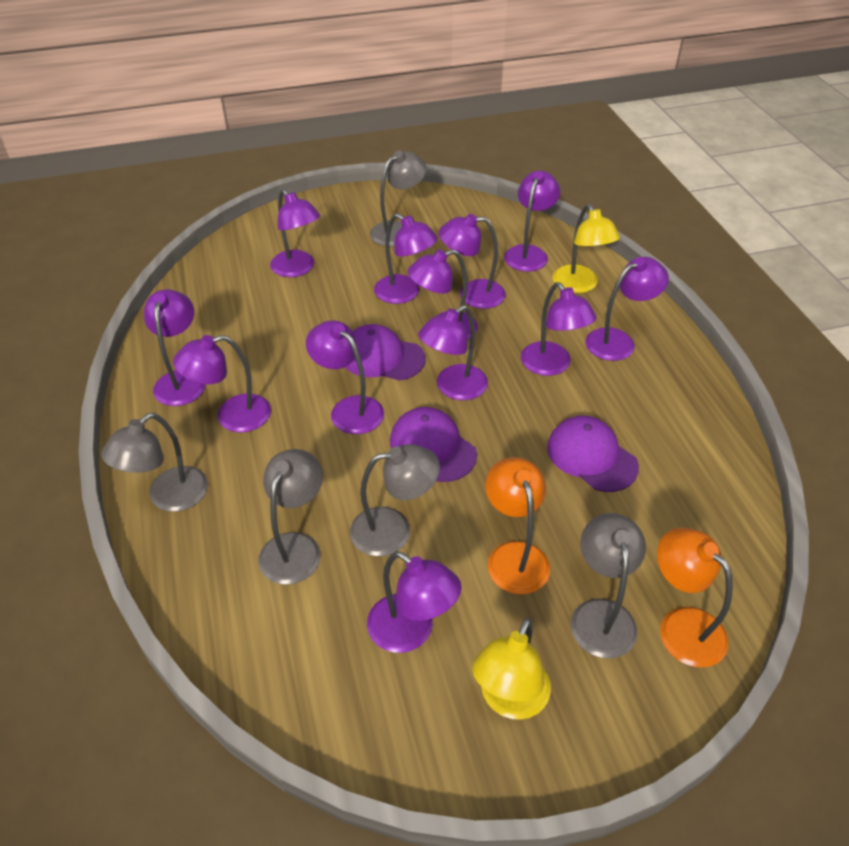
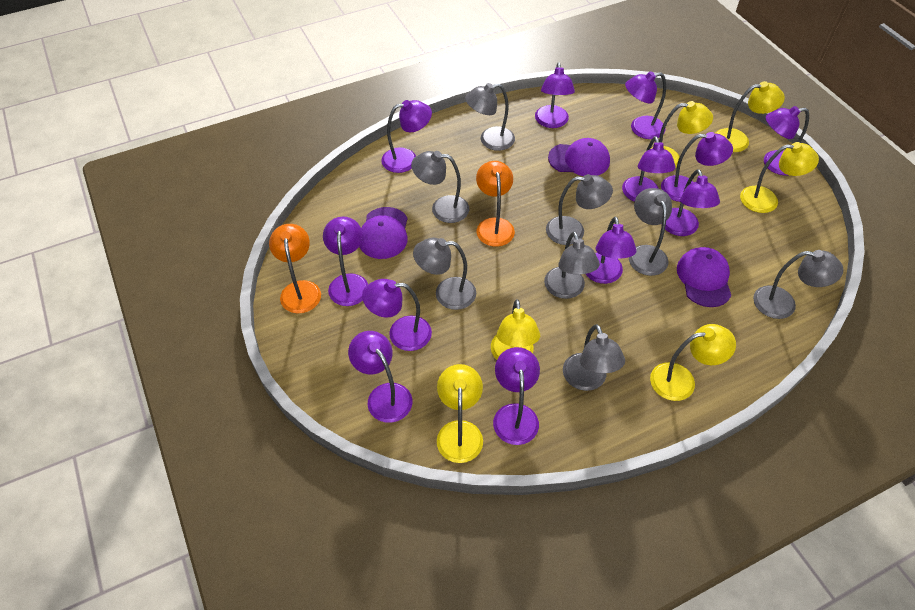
grey lamp: 5 -> 8
yellow lamp: 2 -> 6

